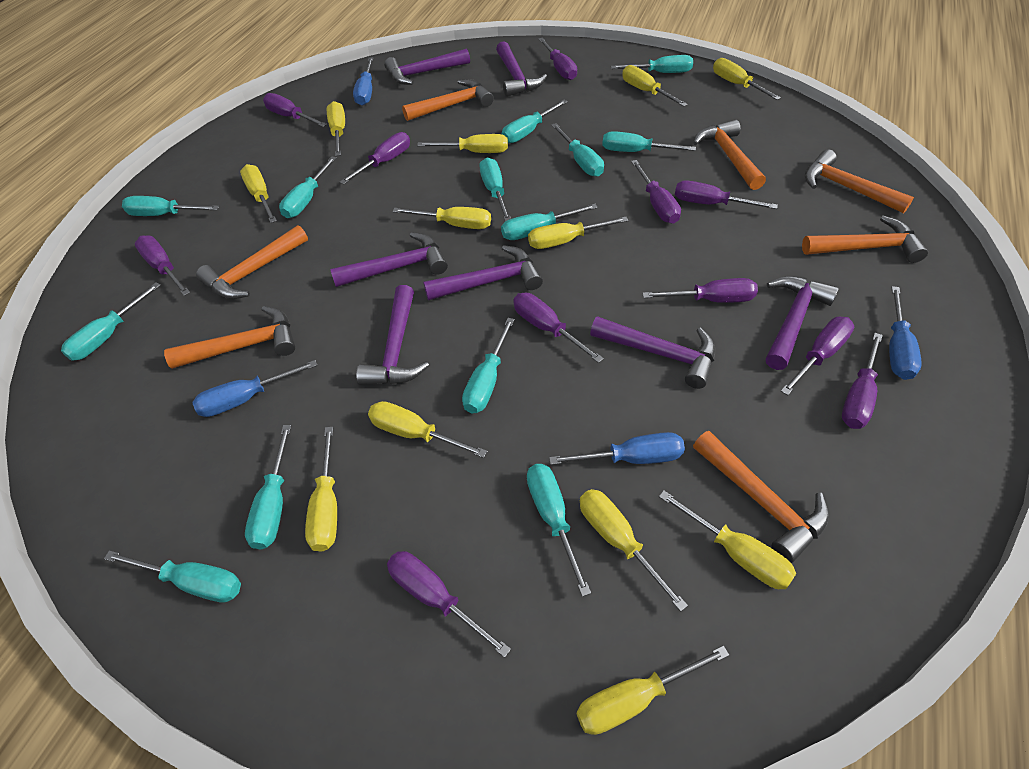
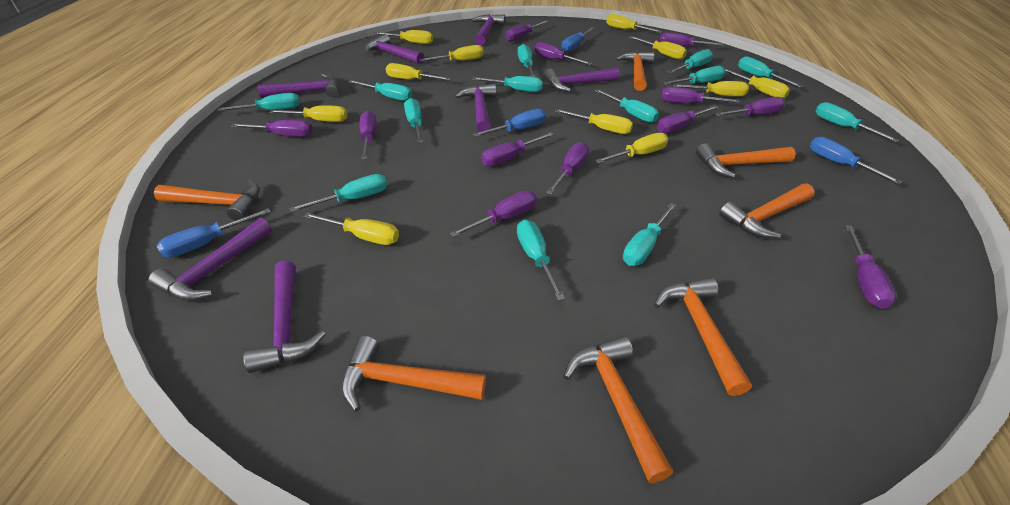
purple screwdriver: 11 -> 12
yellow screwdriver: 12 -> 11

